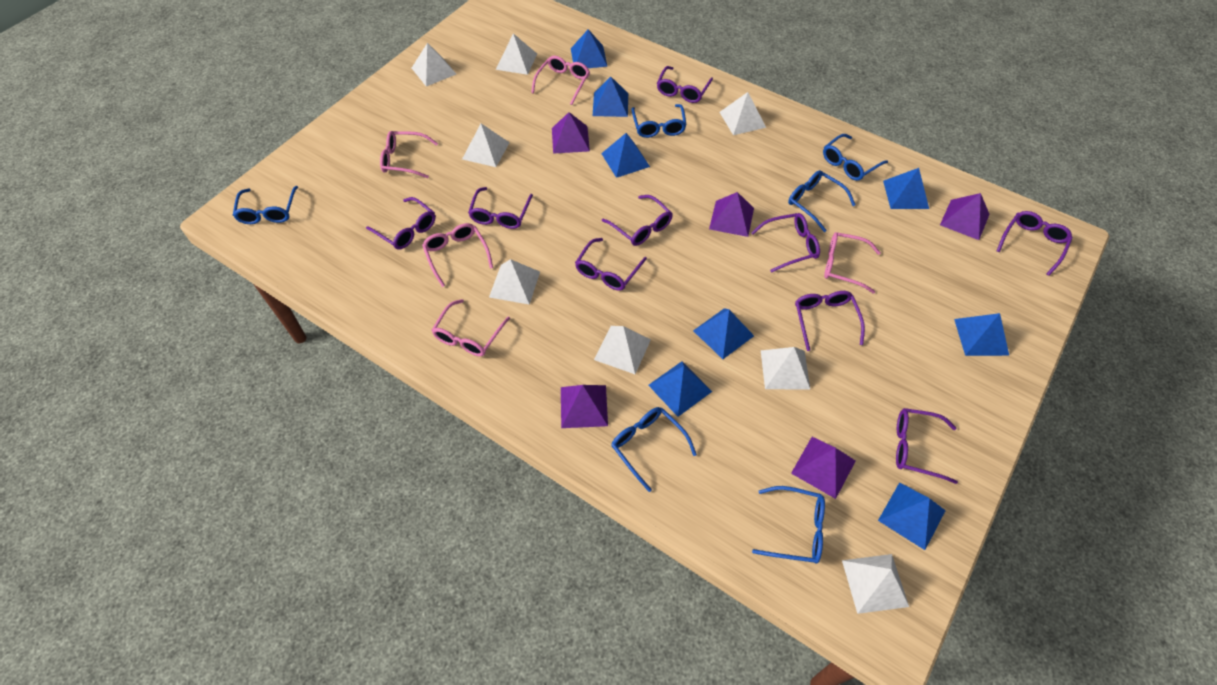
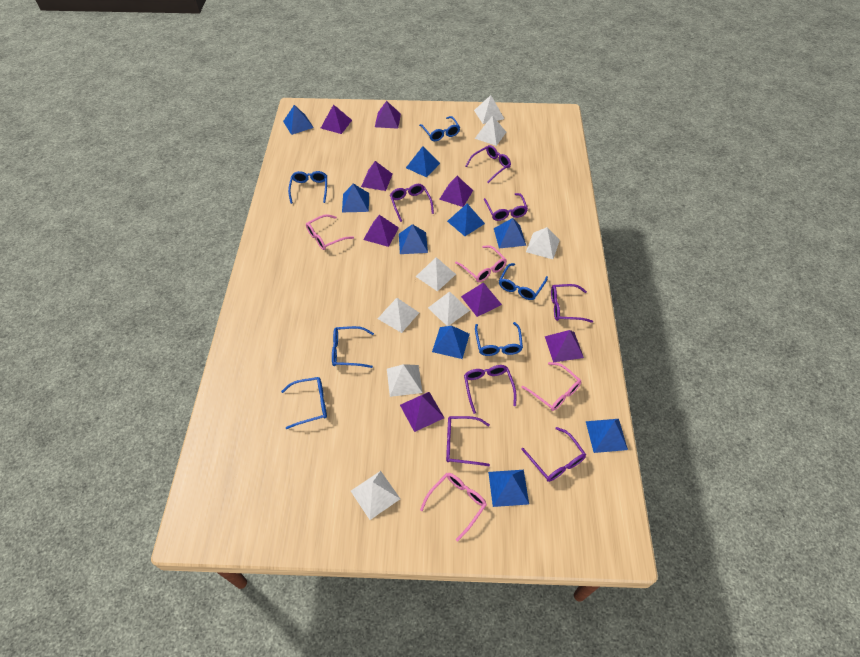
blue pyramid: 8 -> 9
pink glasses: 5 -> 4
purple glasses: 9 -> 7
purple pyramid: 5 -> 8

